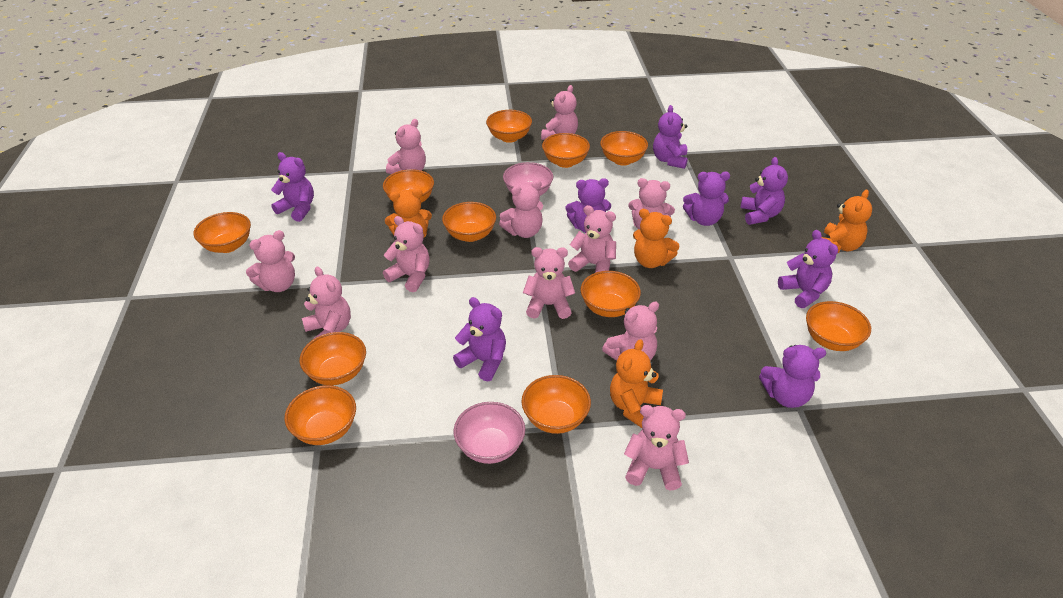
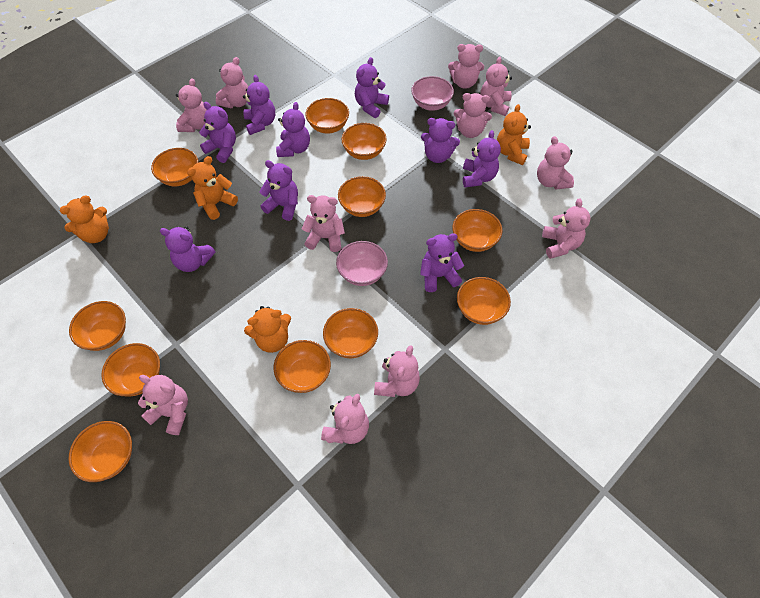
purple teddy bear: 8 -> 9

